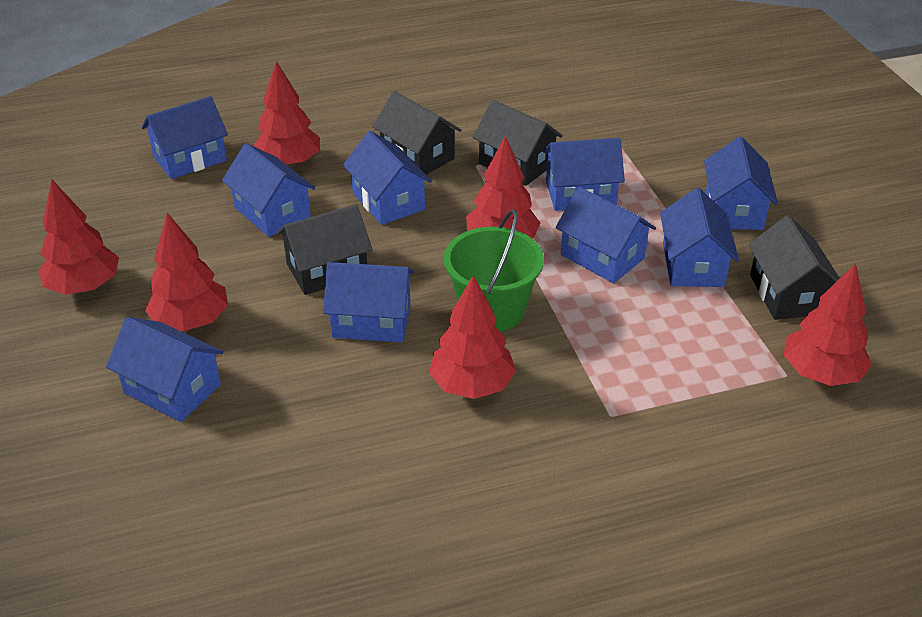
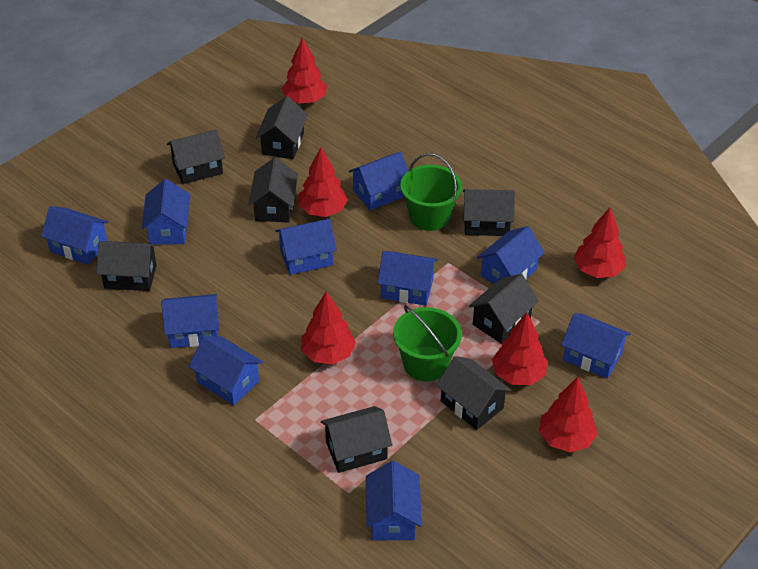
black house: 4 -> 8
blue house: 9 -> 10
green bucket: 1 -> 2

